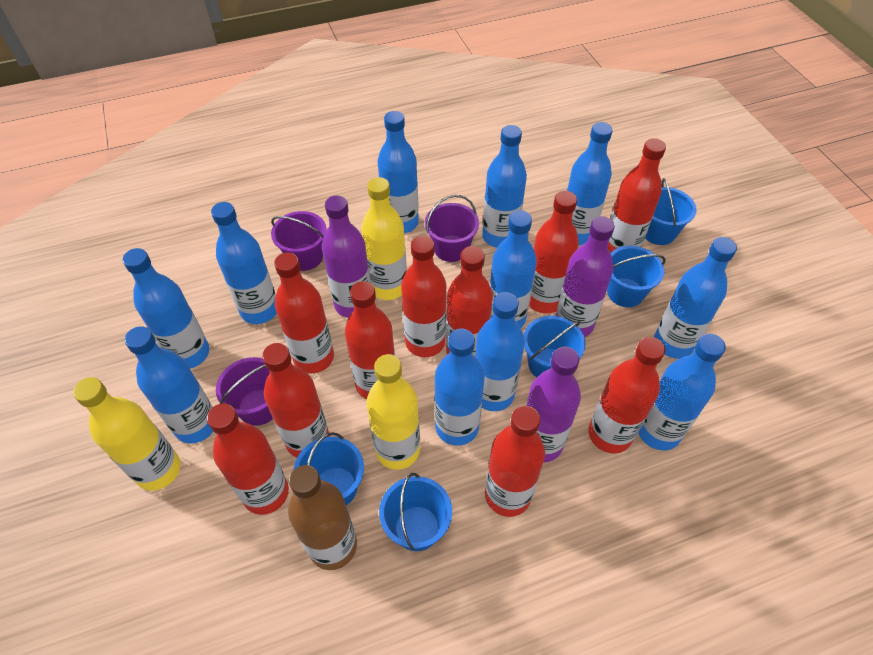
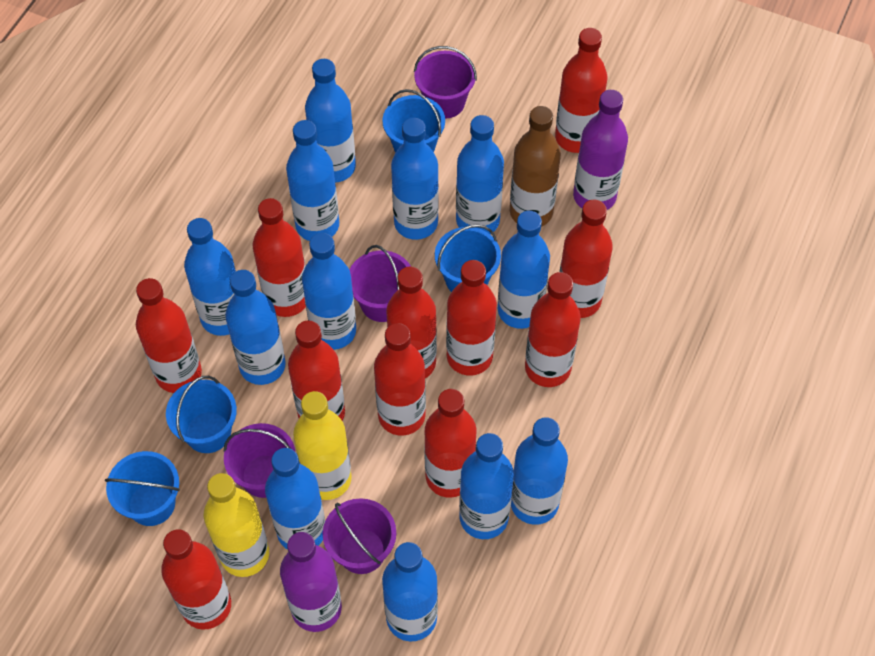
blue bottle: 11 -> 12
blue bucket: 5 -> 4
purple bottle: 3 -> 2
purple bucket: 3 -> 4
red bottle: 10 -> 11
yellow bottle: 3 -> 2

